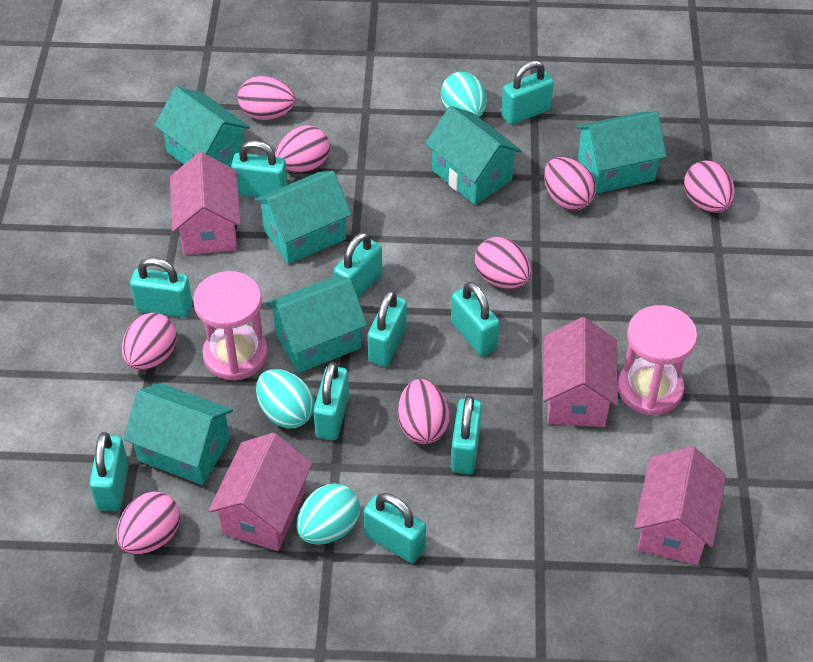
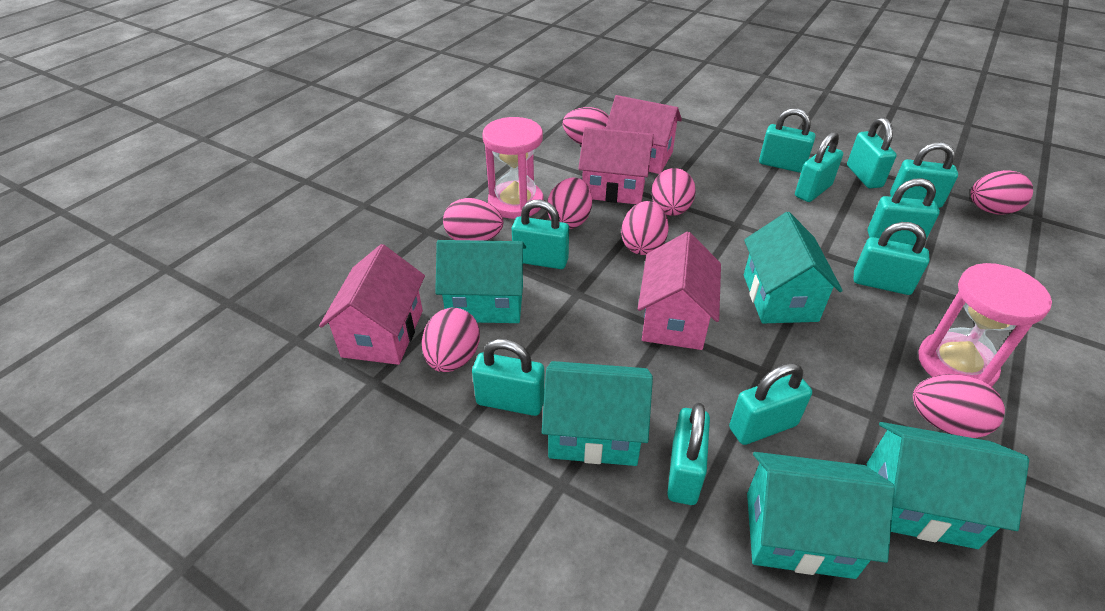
turquoise egg: 3 -> 0
turquoise house: 6 -> 5

